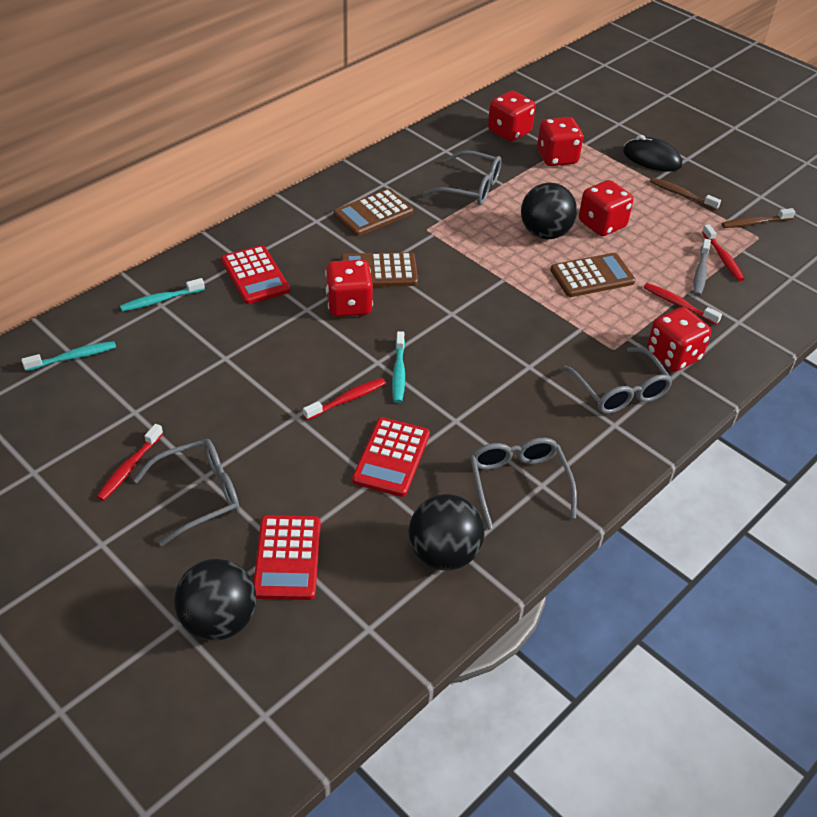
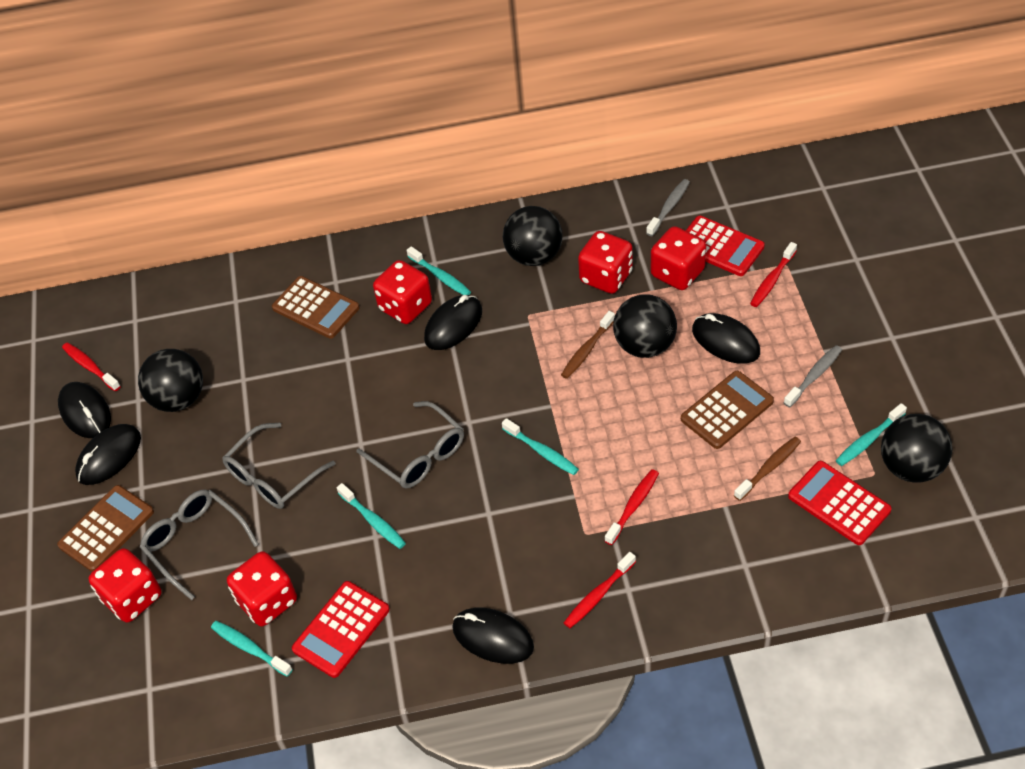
black ball: 3 -> 4
black mouse: 1 -> 5
grey glasses: 4 -> 3
grey toothbrush: 1 -> 2
turquoise toothbrush: 3 -> 5

